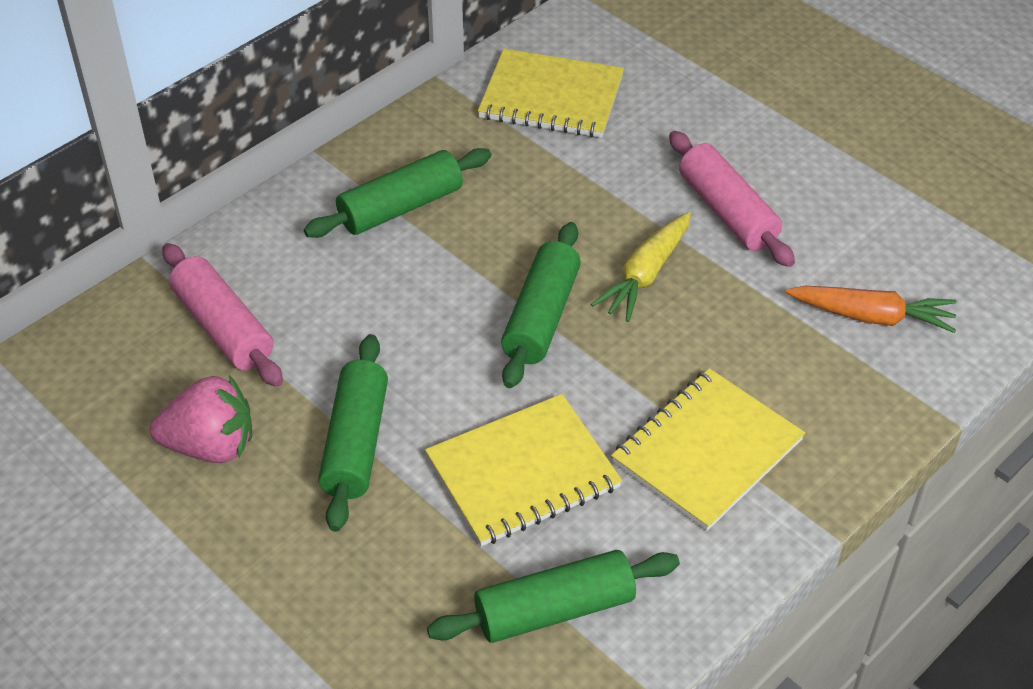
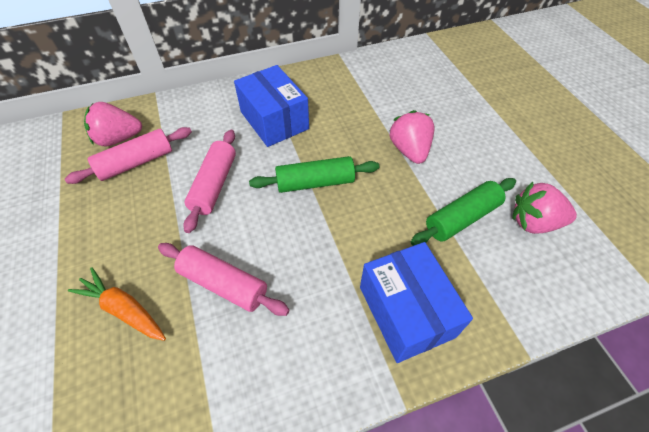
blue box: 0 -> 2
green rolling pin: 4 -> 2
pink rolling pin: 2 -> 3
pink strawberry: 1 -> 3
yellow carrot: 1 -> 0
yellow notebook: 3 -> 0

